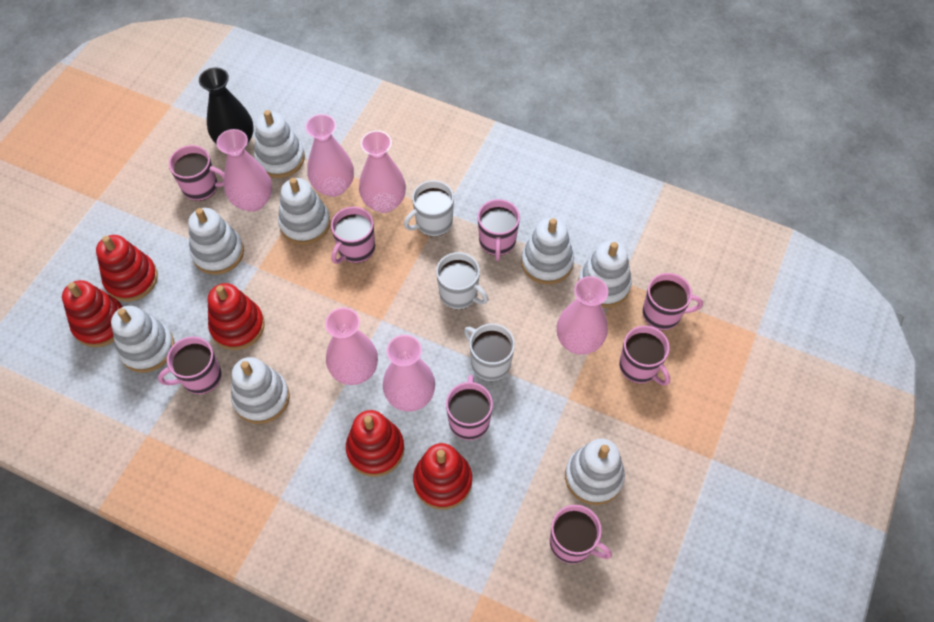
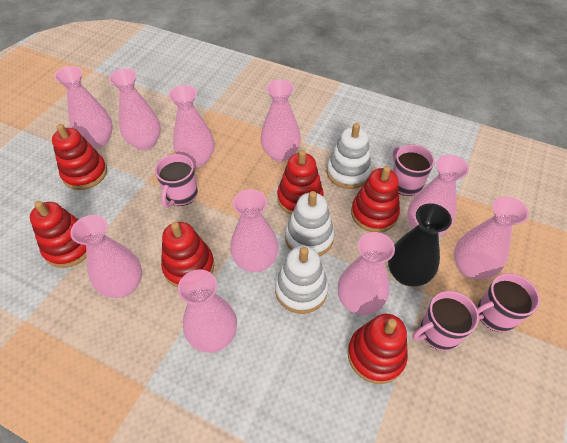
pink mug: 8 -> 4
pink vase: 6 -> 10
red stacking toy: 5 -> 6
white mug: 3 -> 0
white stacking toy: 8 -> 3

